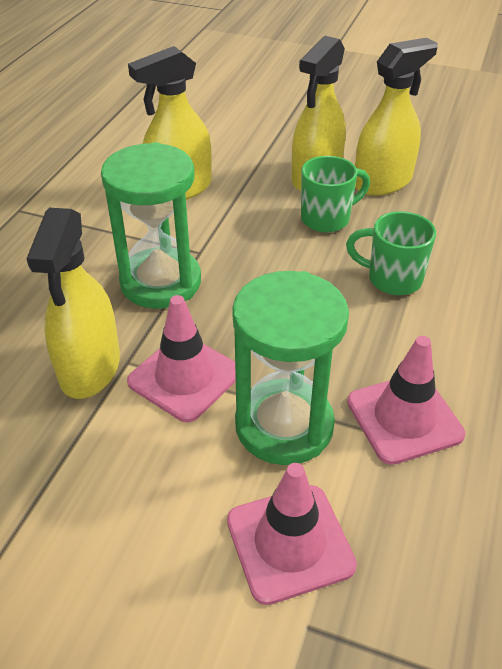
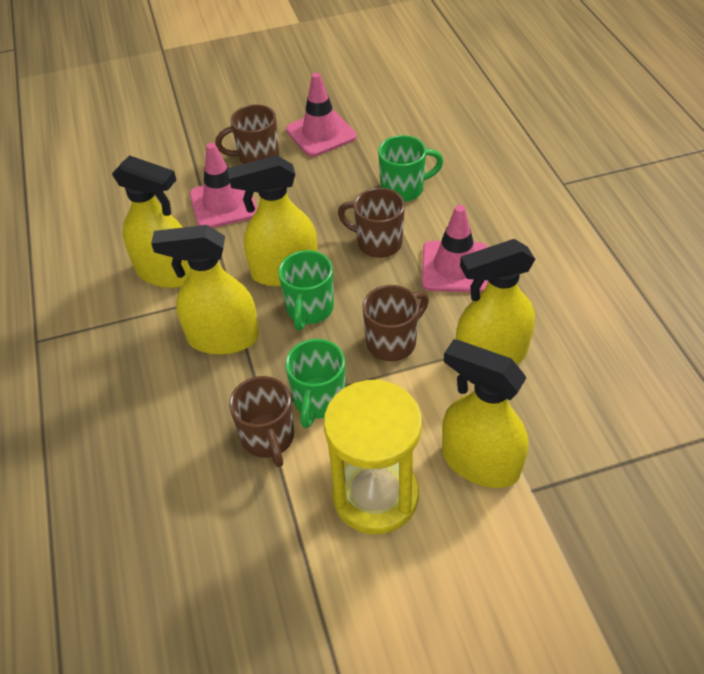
brown mug: 0 -> 4
green hourglass: 2 -> 0
green mug: 2 -> 3
yellow hourglass: 0 -> 1
yellow spray bottle: 4 -> 5

